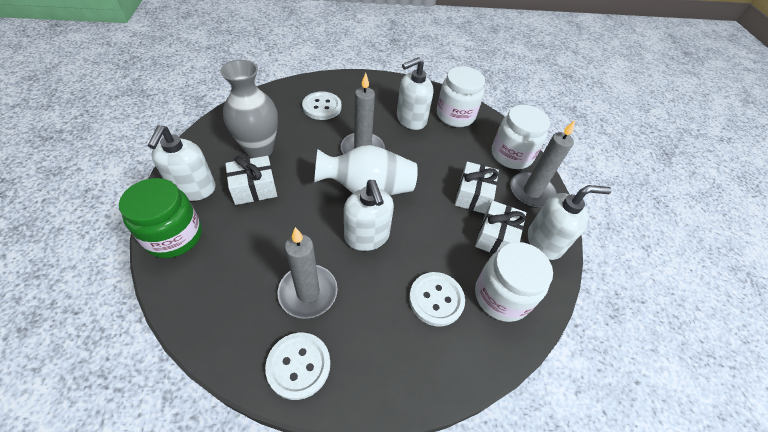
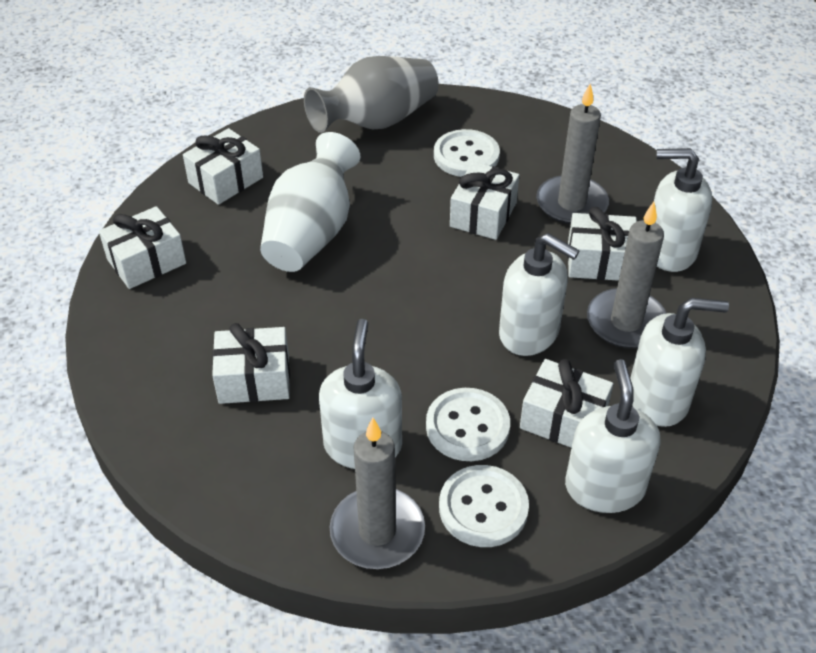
green jar: 1 -> 0
white gift: 3 -> 6
white jar: 3 -> 0
white soap dispenser: 4 -> 5

